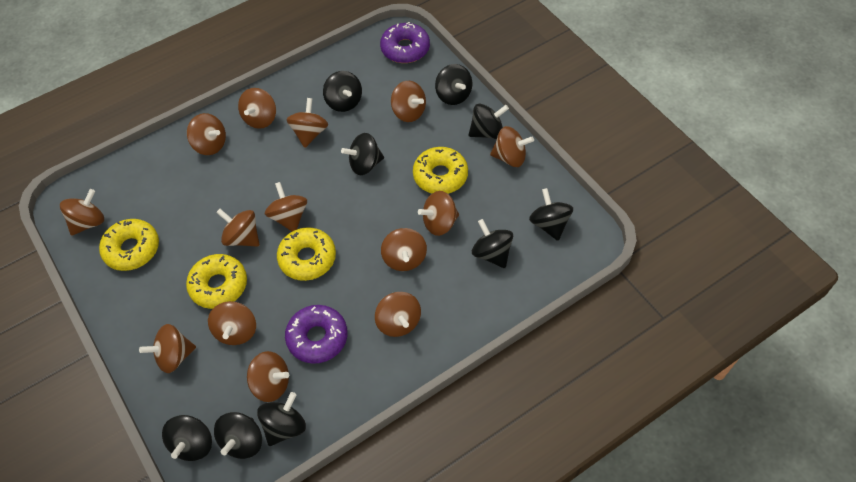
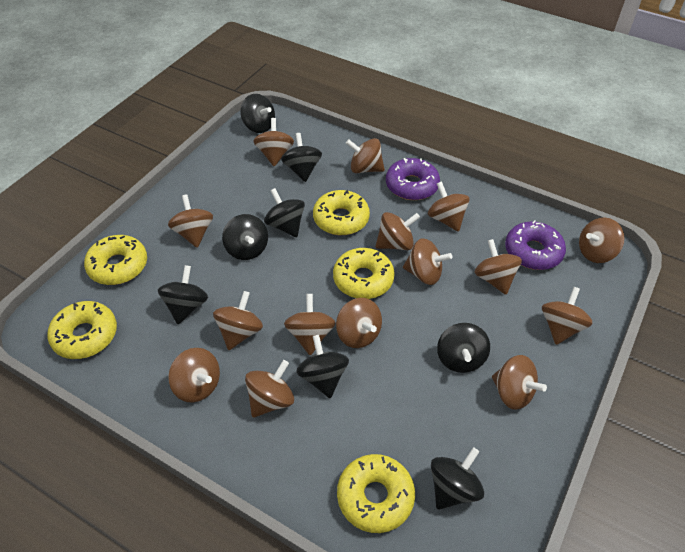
black spinning top: 9 -> 8
brown spinning top: 14 -> 15
yellow donut: 4 -> 5

